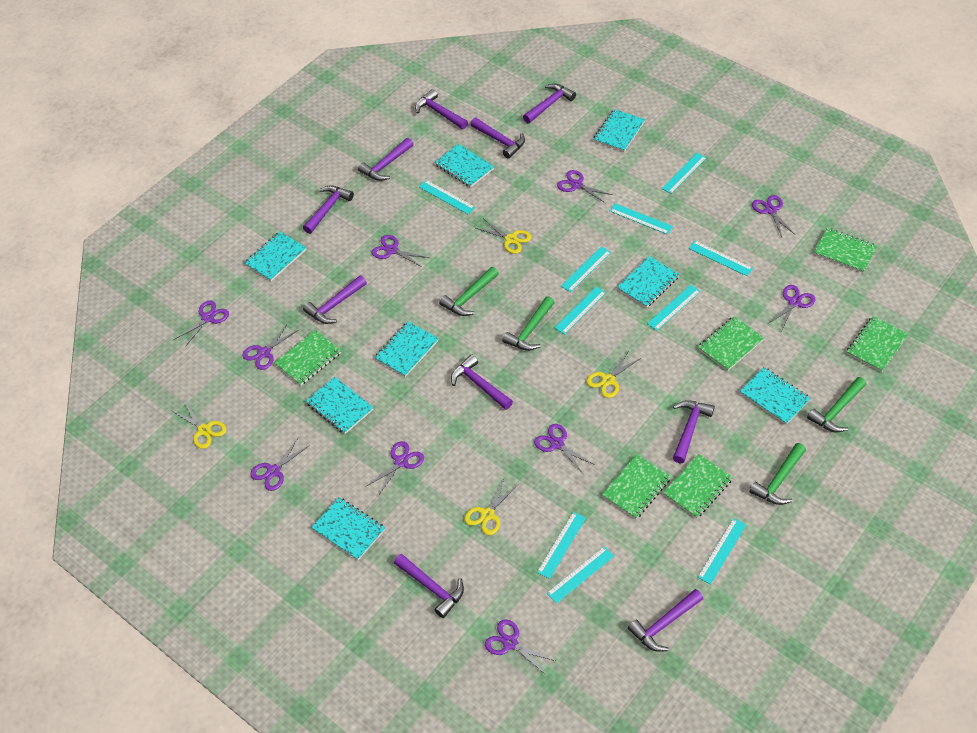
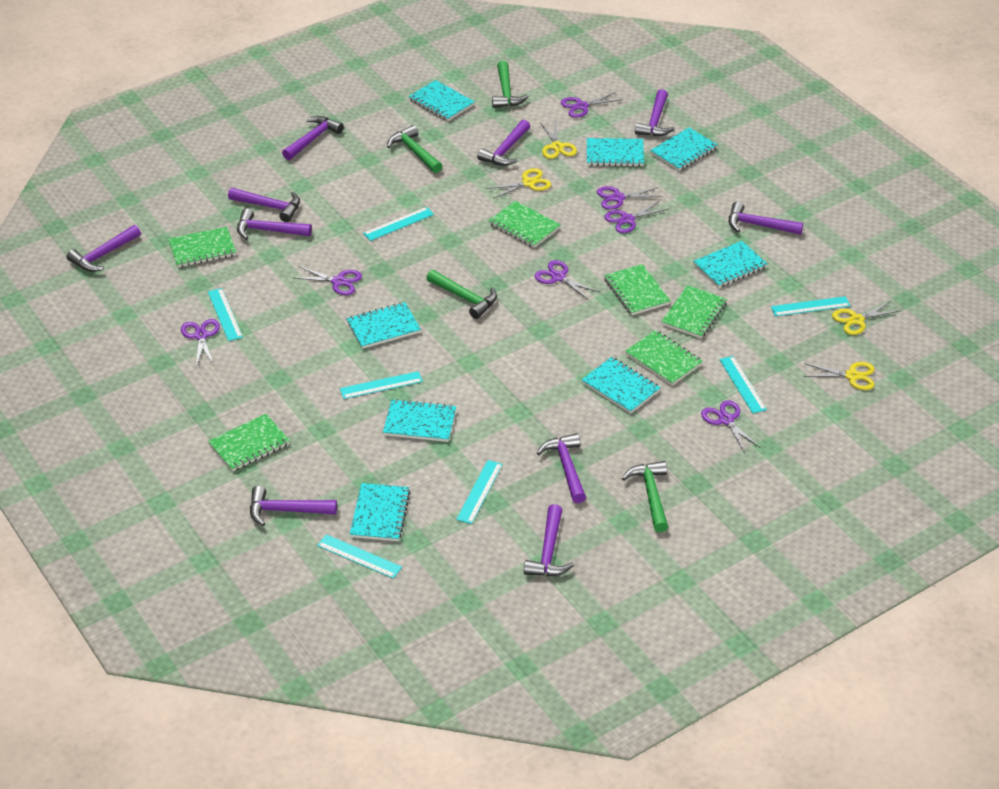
purple scissors: 10 -> 7
turquoise ruler: 10 -> 7

